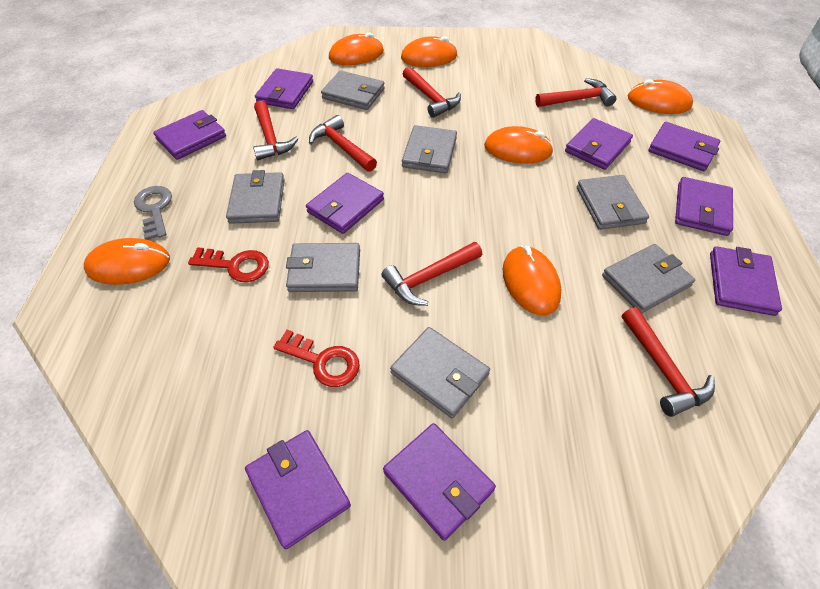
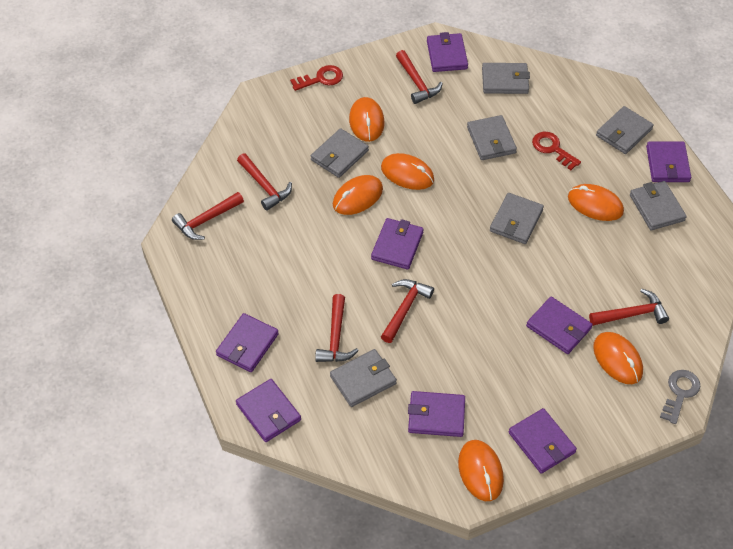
purple wallet: 9 -> 8

